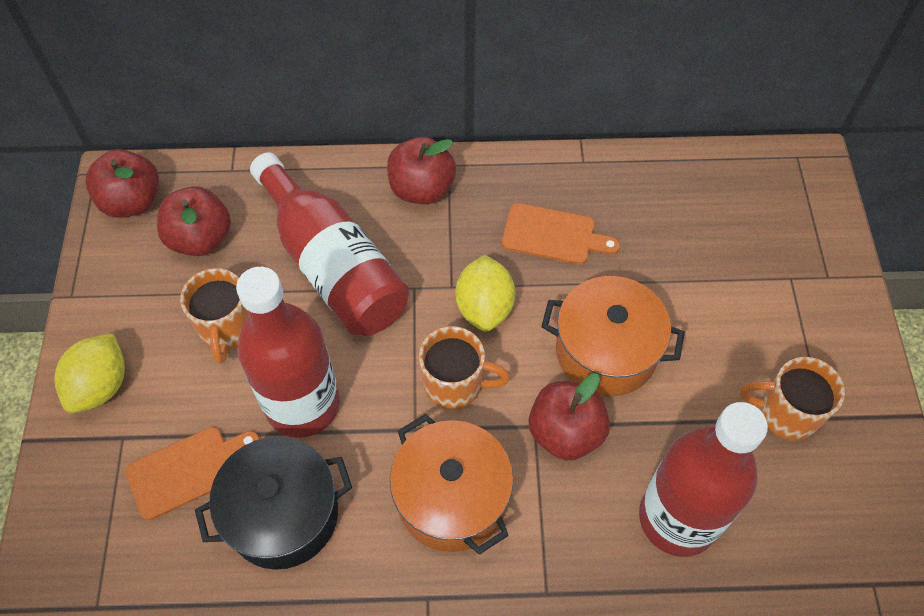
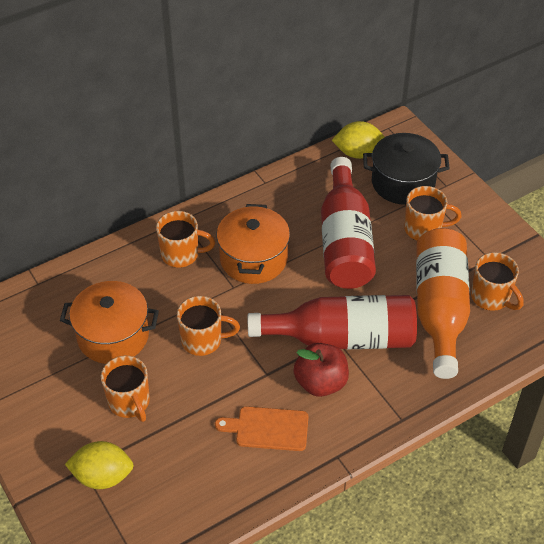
orange bottle: 0 -> 1
orange cutting board: 2 -> 1
orange mug: 3 -> 5
red apple: 4 -> 1
red bottle: 3 -> 2

